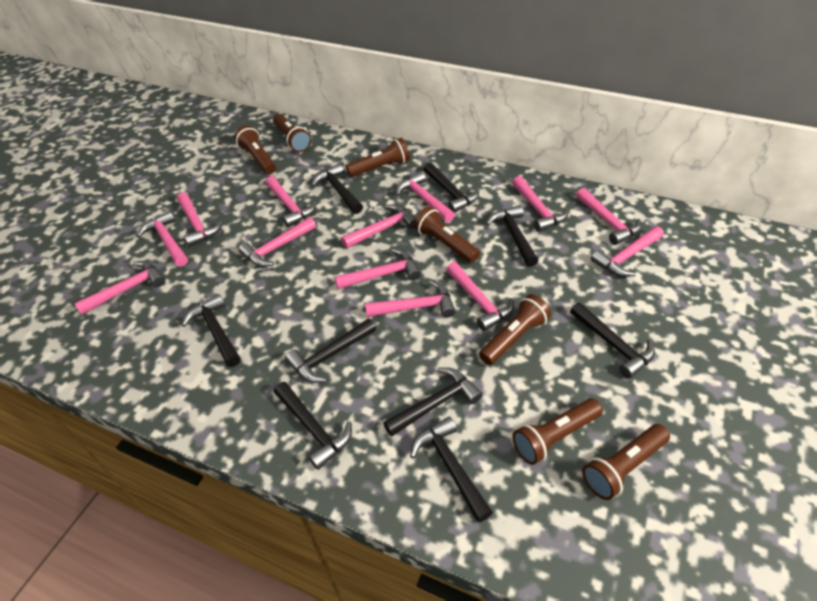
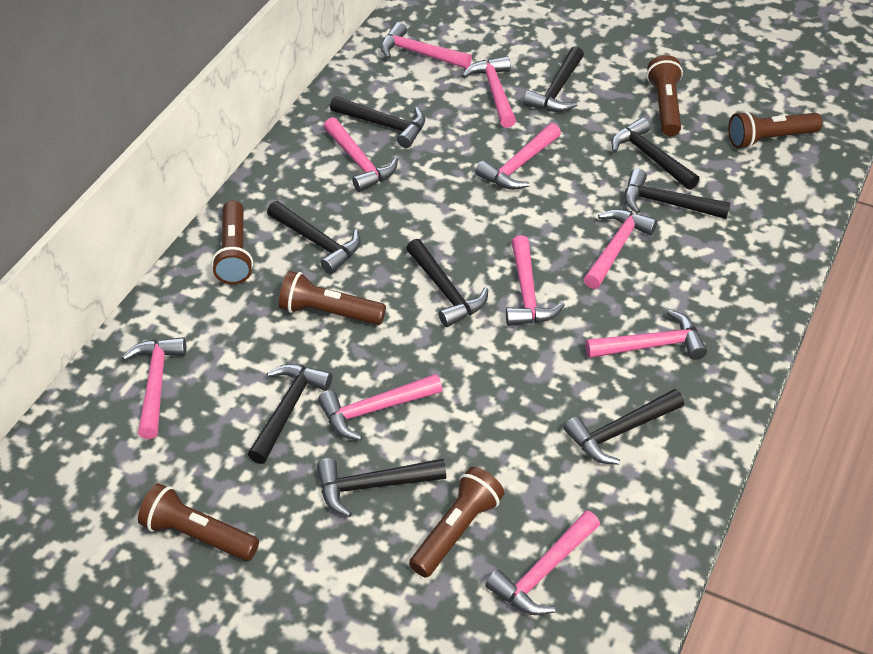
brown flashlight: 7 -> 6
pink hammer: 13 -> 10

